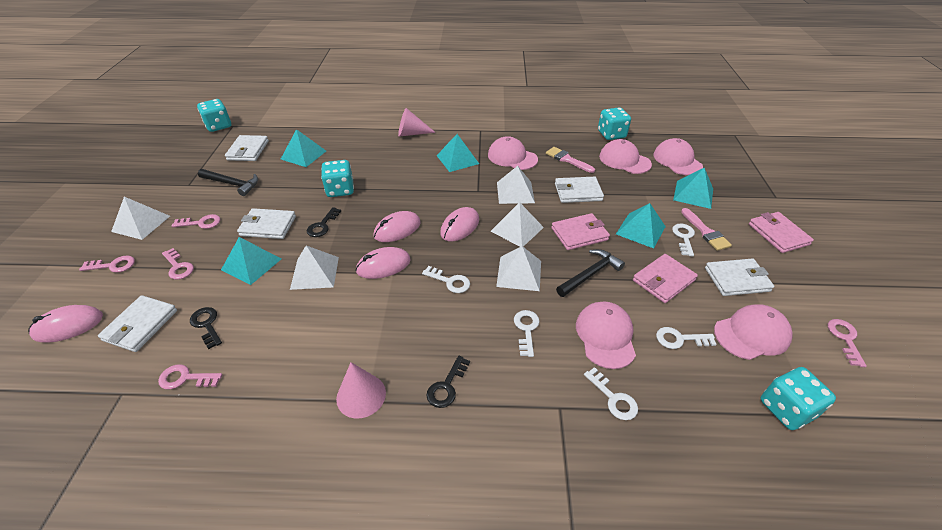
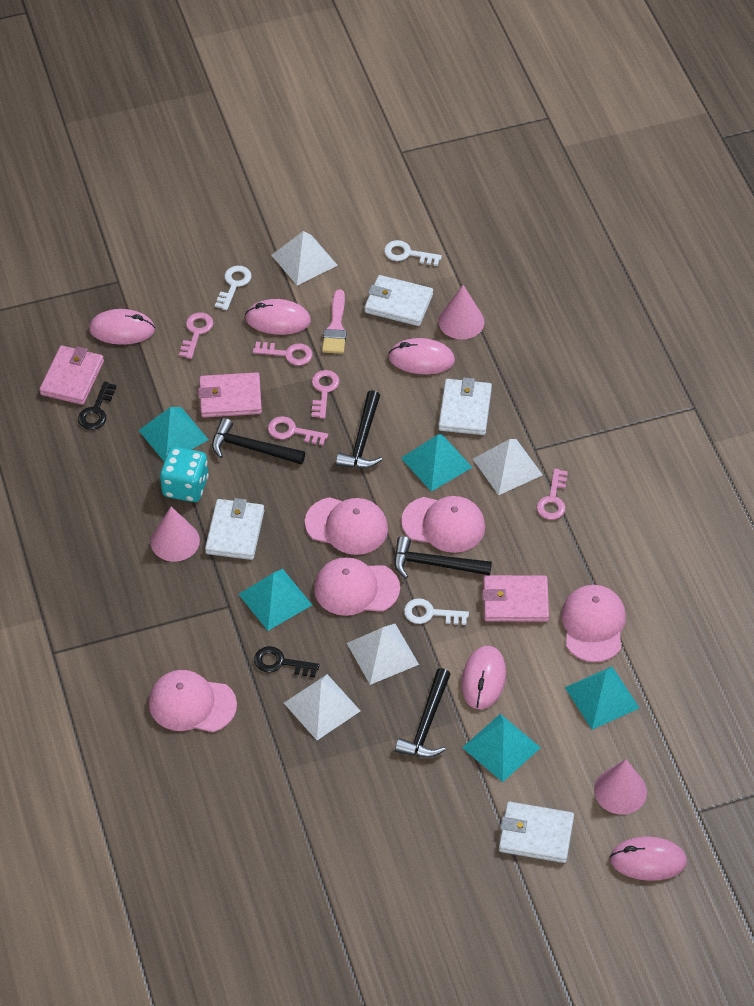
black hammer: 2 -> 4
black key: 3 -> 2
pink brush: 2 -> 1
pink cone: 2 -> 3
pink mouse: 4 -> 5
turquoise dice: 4 -> 1
white key: 5 -> 3
white pyramid: 5 -> 4
white wallet: 5 -> 4

